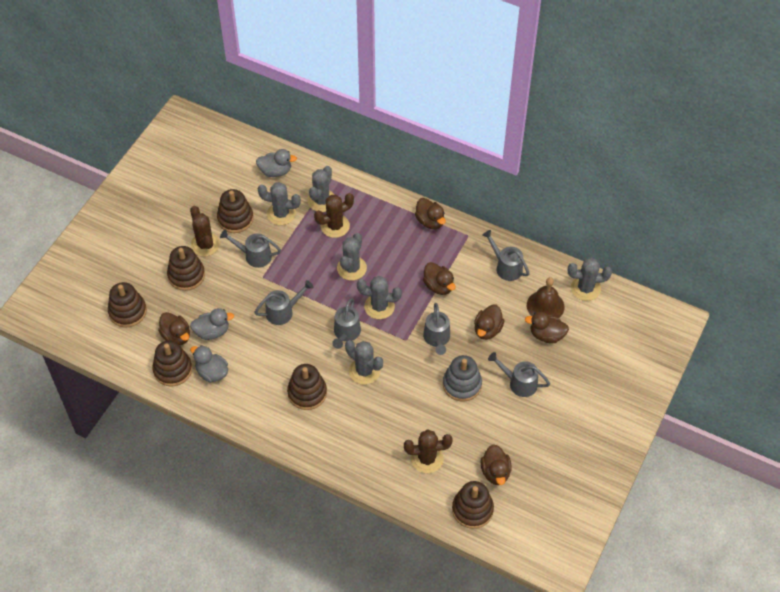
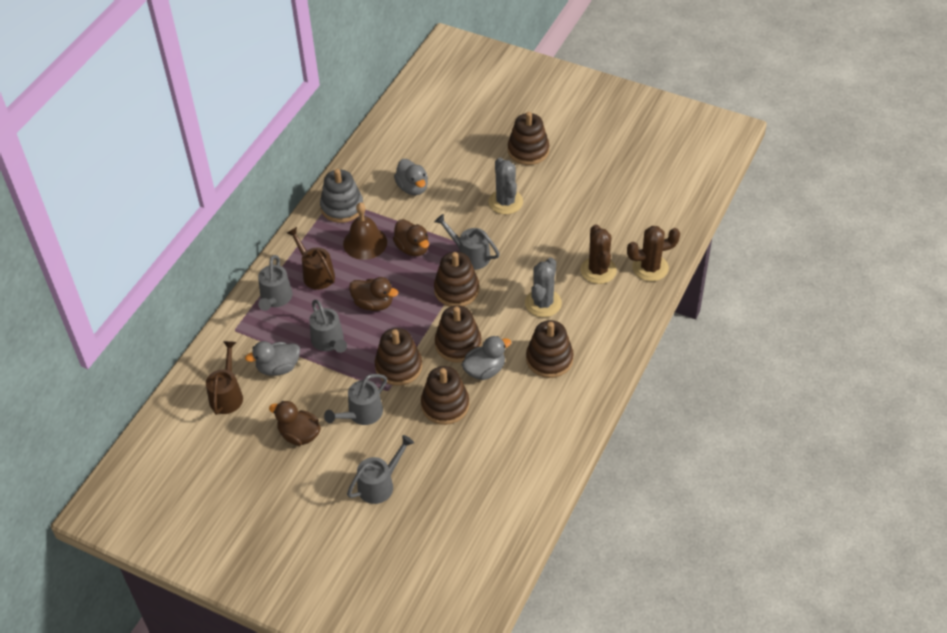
brown cactus: 3 -> 2
brown duck: 6 -> 3
brown watering can: 0 -> 2
grey cactus: 6 -> 2
grey watering can: 6 -> 5

